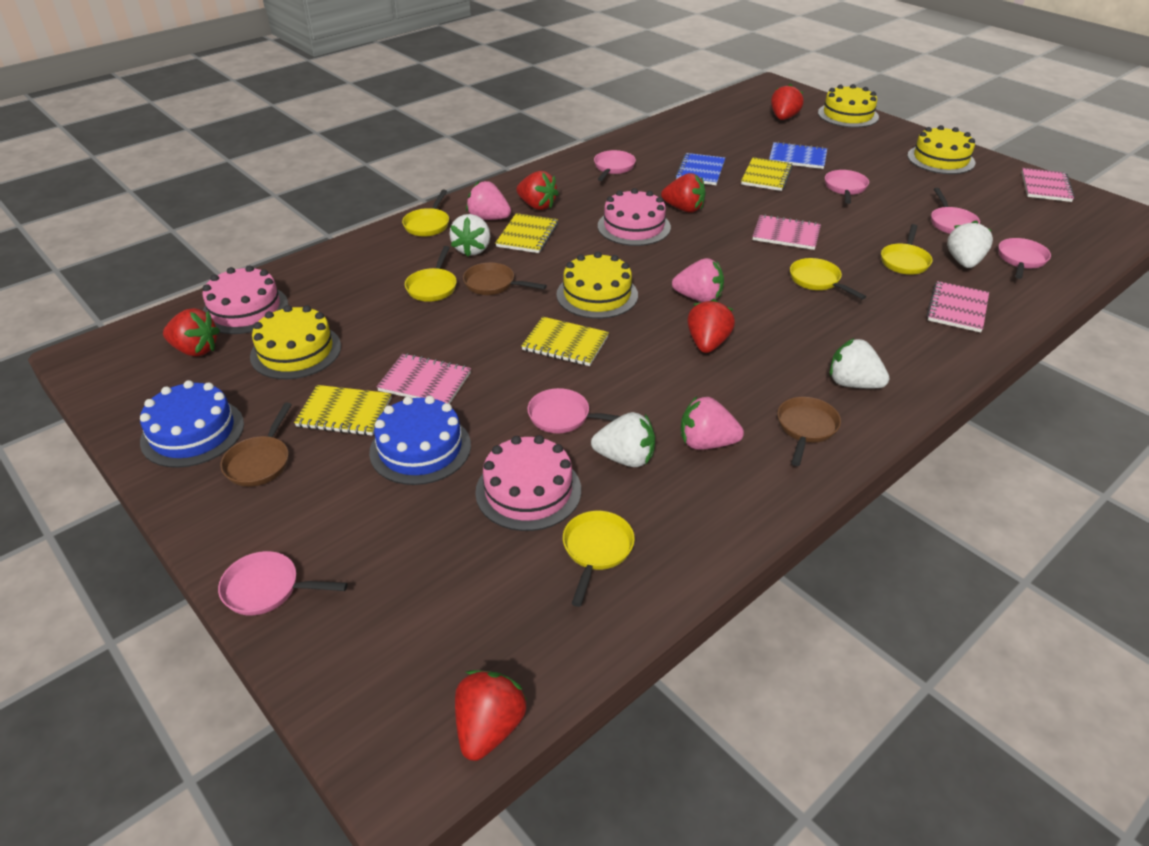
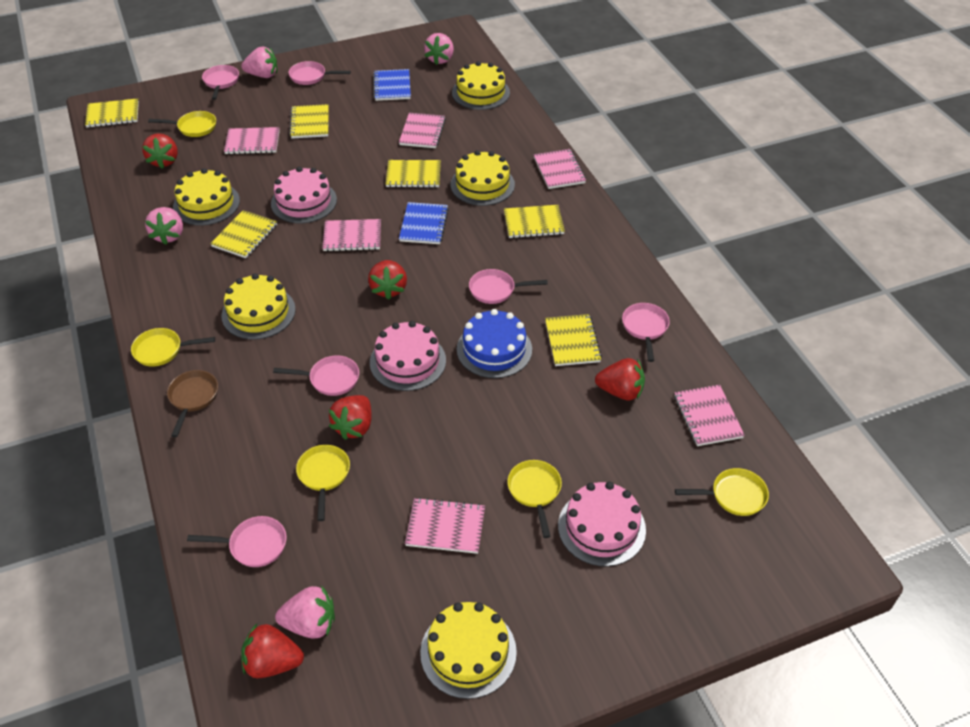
blue cake: 2 -> 1
brown pan: 3 -> 1
pink notebook: 4 -> 6
pink strawberry: 3 -> 4
red strawberry: 6 -> 5
white strawberry: 4 -> 0
yellow cake: 4 -> 5
yellow notebook: 4 -> 6

